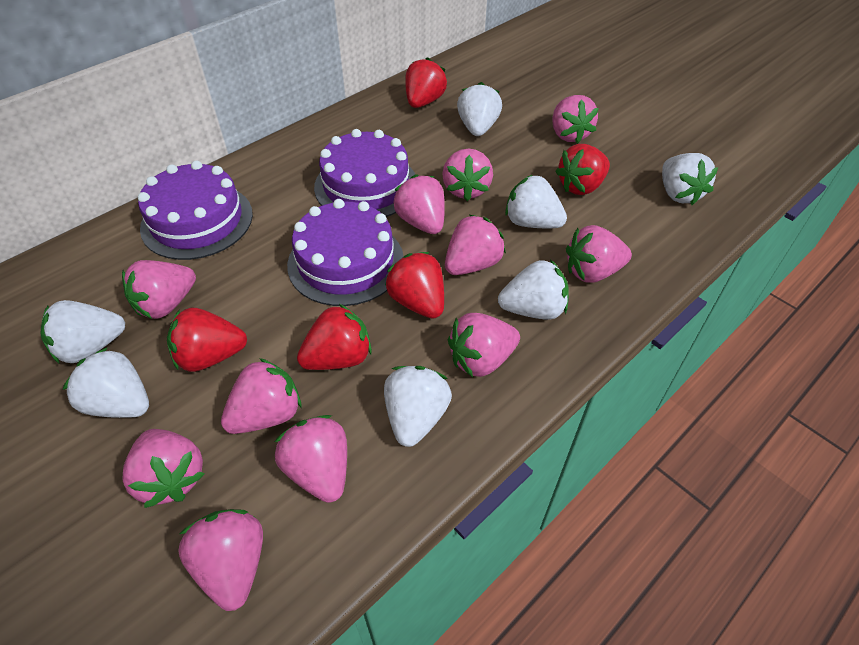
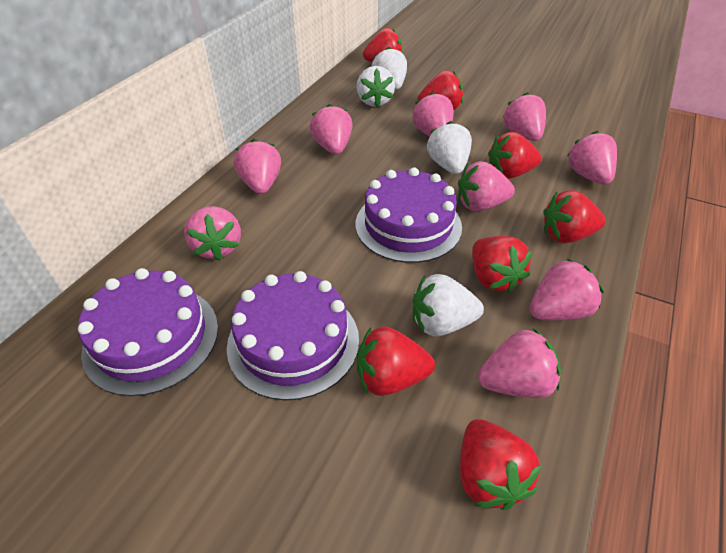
pink strawberry: 11 -> 9
red strawberry: 5 -> 7
white strawberry: 7 -> 4

